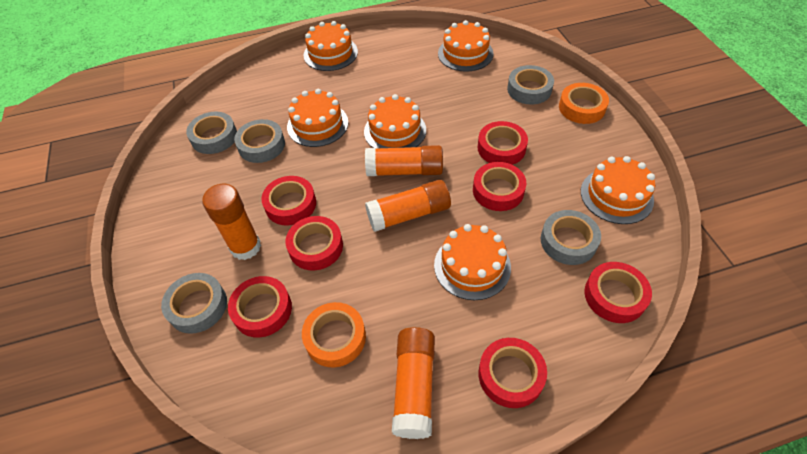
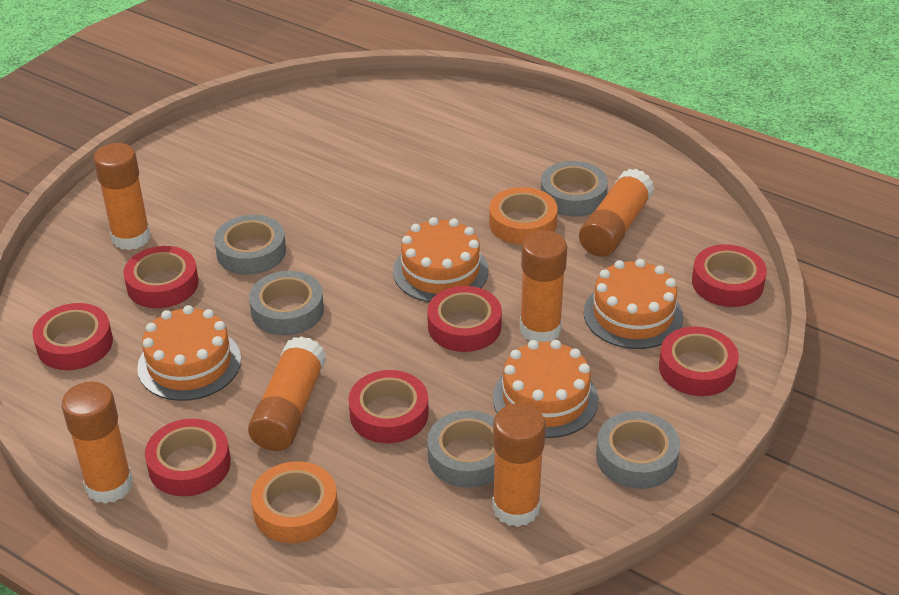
orange cake: 6 -> 4
orange glue stick: 4 -> 6

